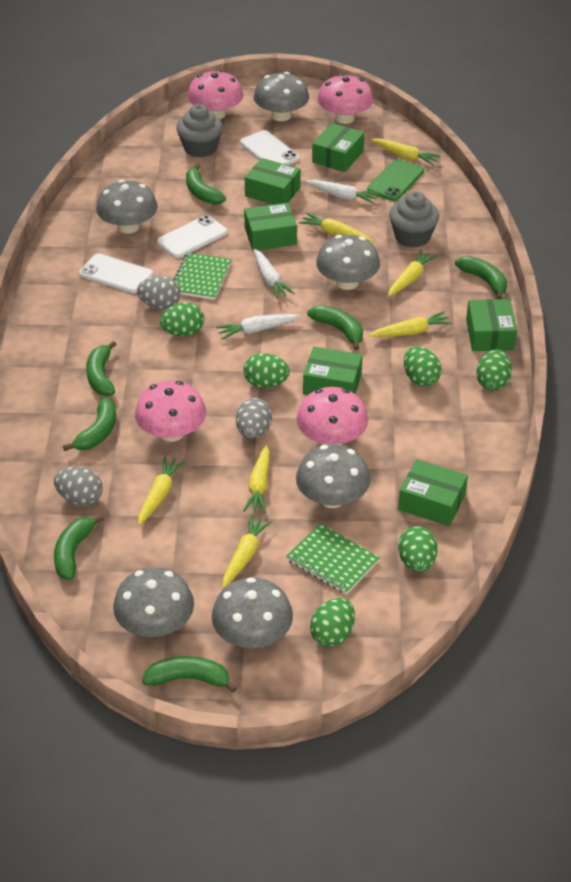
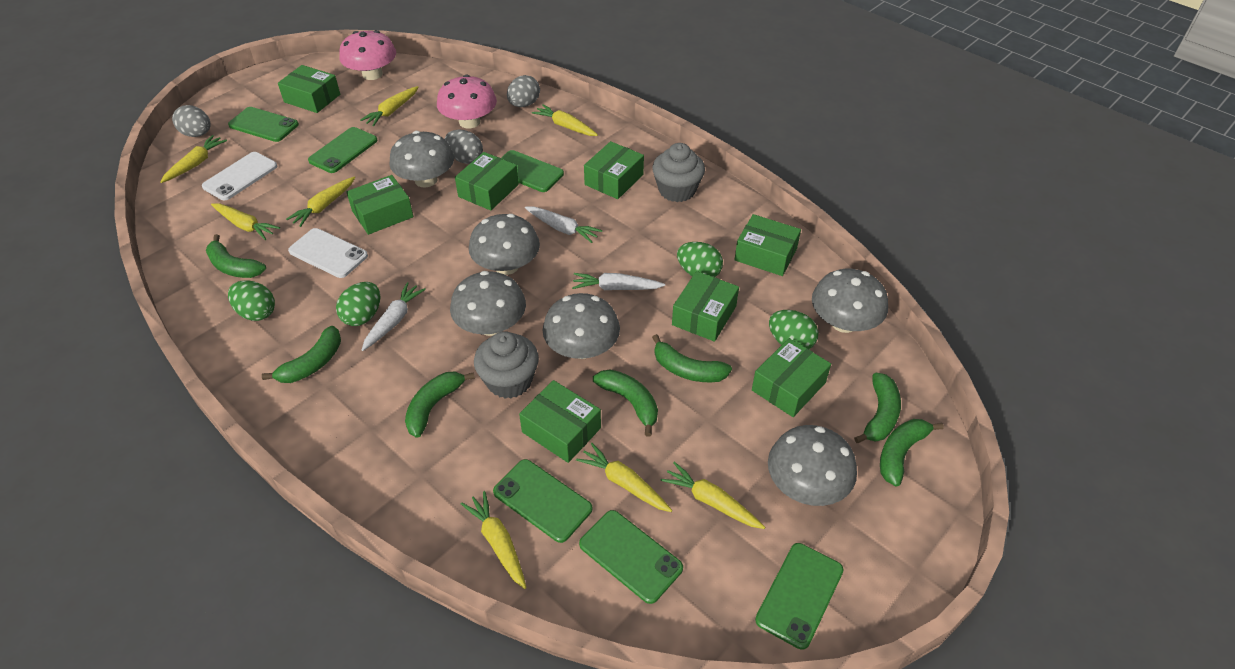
green box: 6 -> 8
green egg: 6 -> 4
green notebook: 2 -> 0
green phone: 1 -> 6
pink mushroom: 4 -> 2
white phone: 3 -> 2
yellow carrot: 7 -> 8

